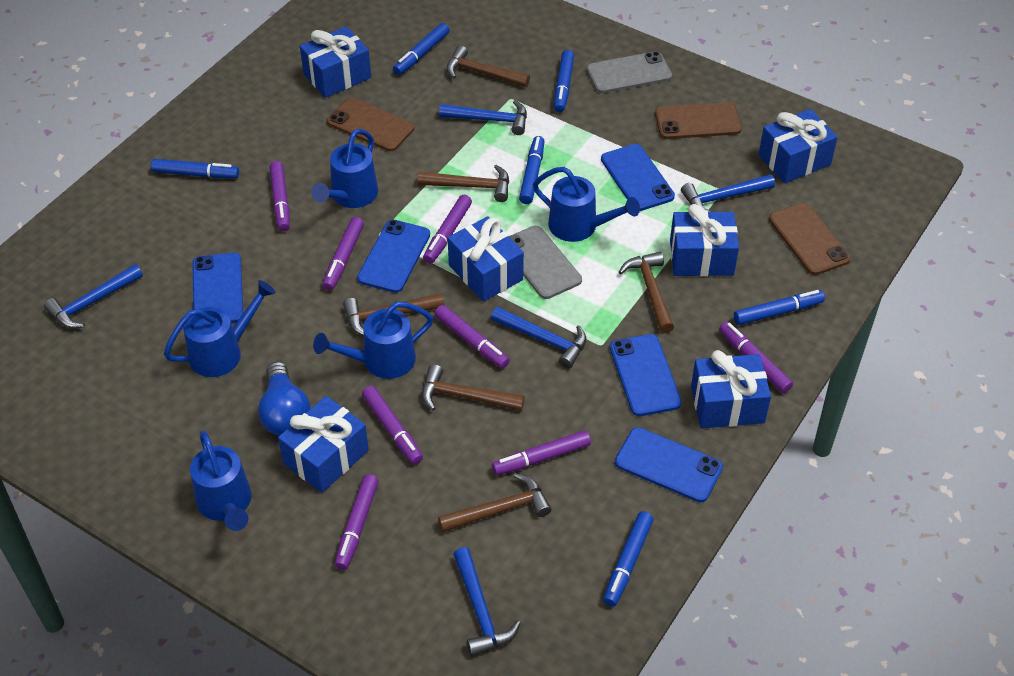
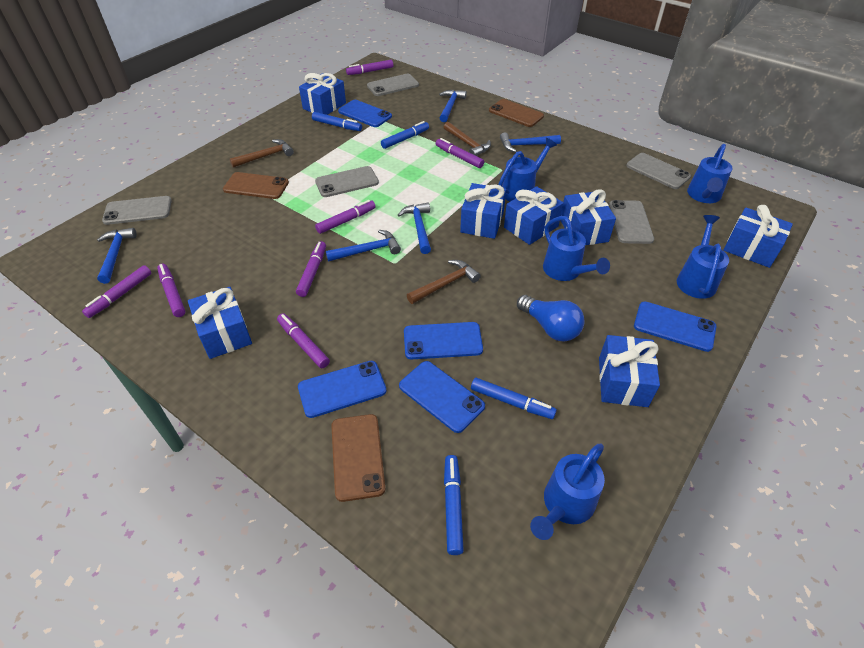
blue gift: 6 -> 7
blue marker: 6 -> 4
brown hammer: 6 -> 3
grey phone: 2 -> 5
purple marker: 8 -> 7

